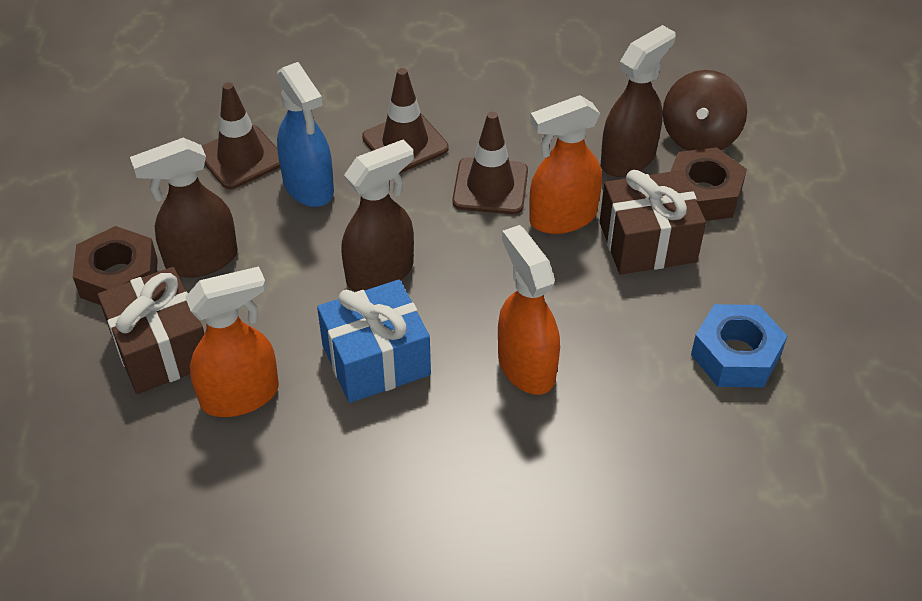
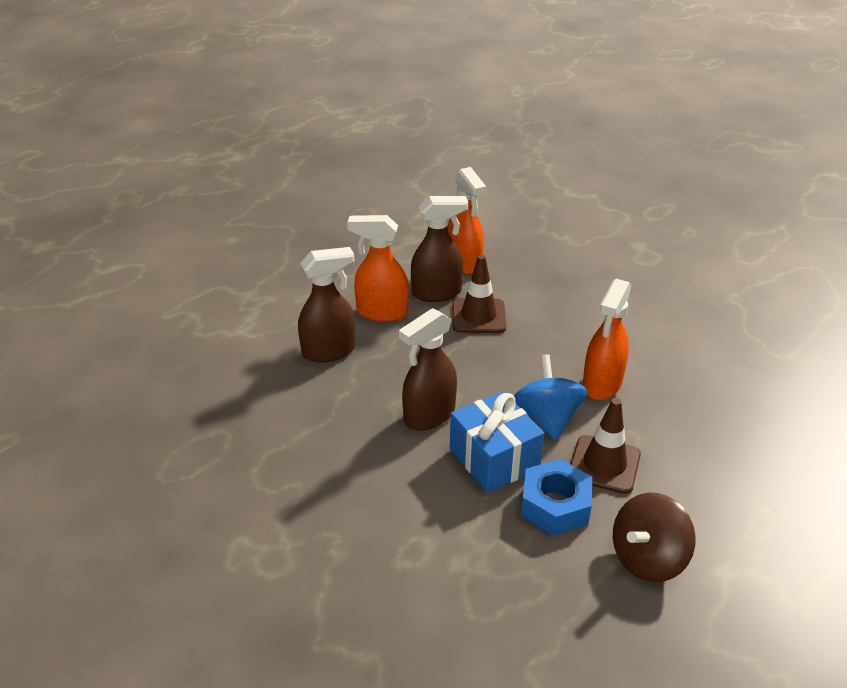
blue spinning top: 0 -> 1
blue spray bottle: 1 -> 0
brown gift: 2 -> 0
brown nut: 2 -> 0
brown traffic cone: 3 -> 2

